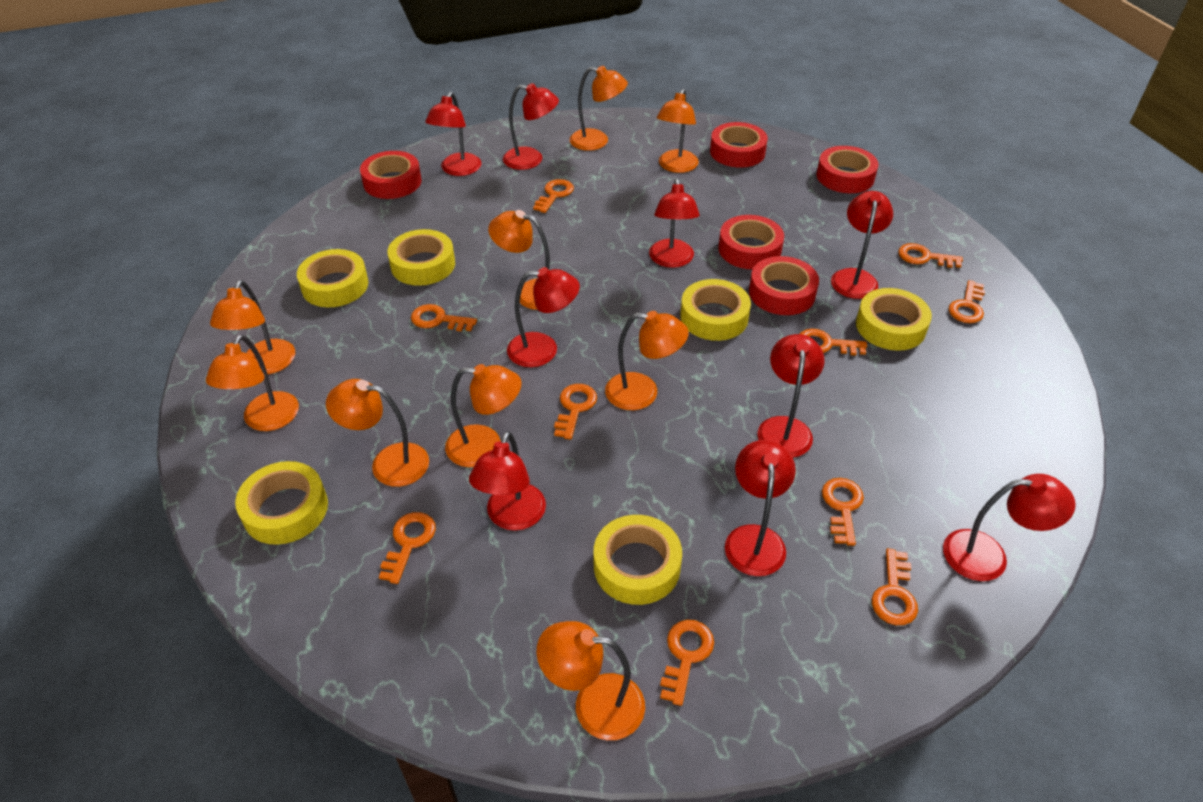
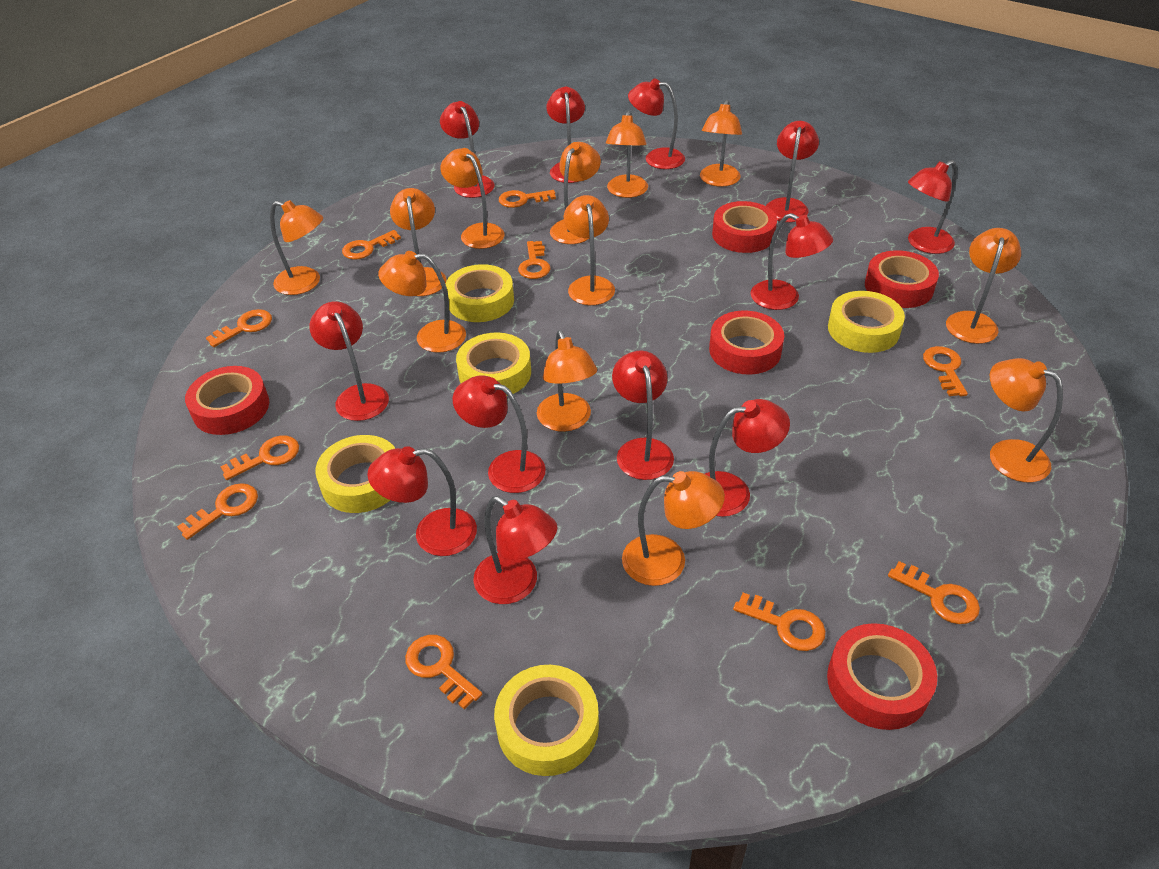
orange lamp: 9 -> 12
red lamp: 9 -> 12
yellow tape: 6 -> 5

